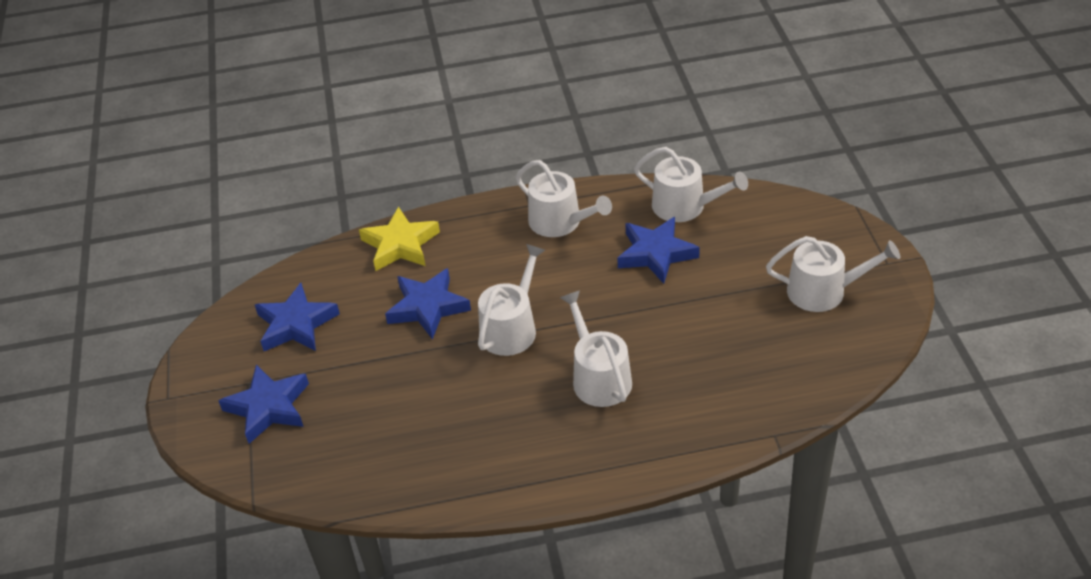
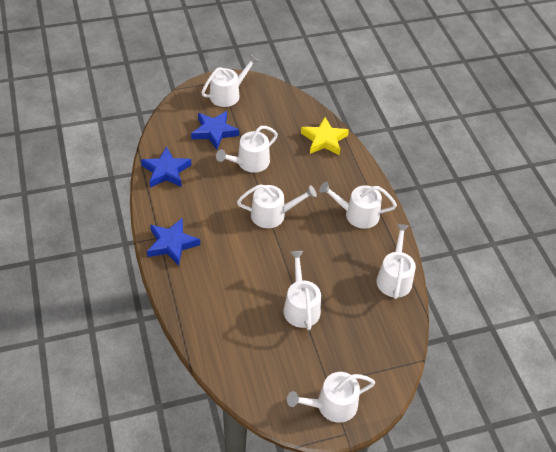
blue star: 4 -> 3
white watering can: 5 -> 7

